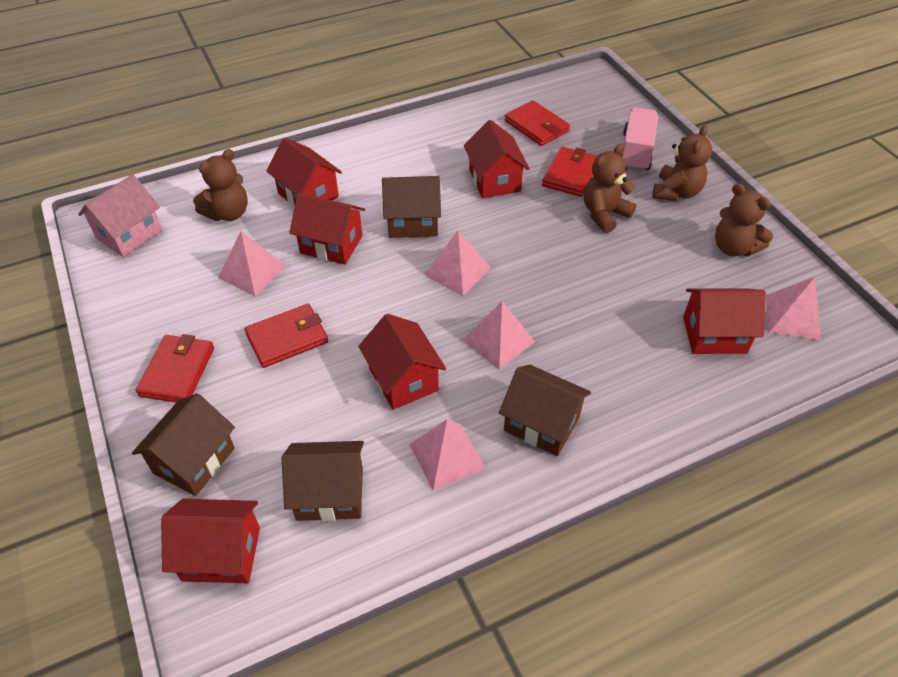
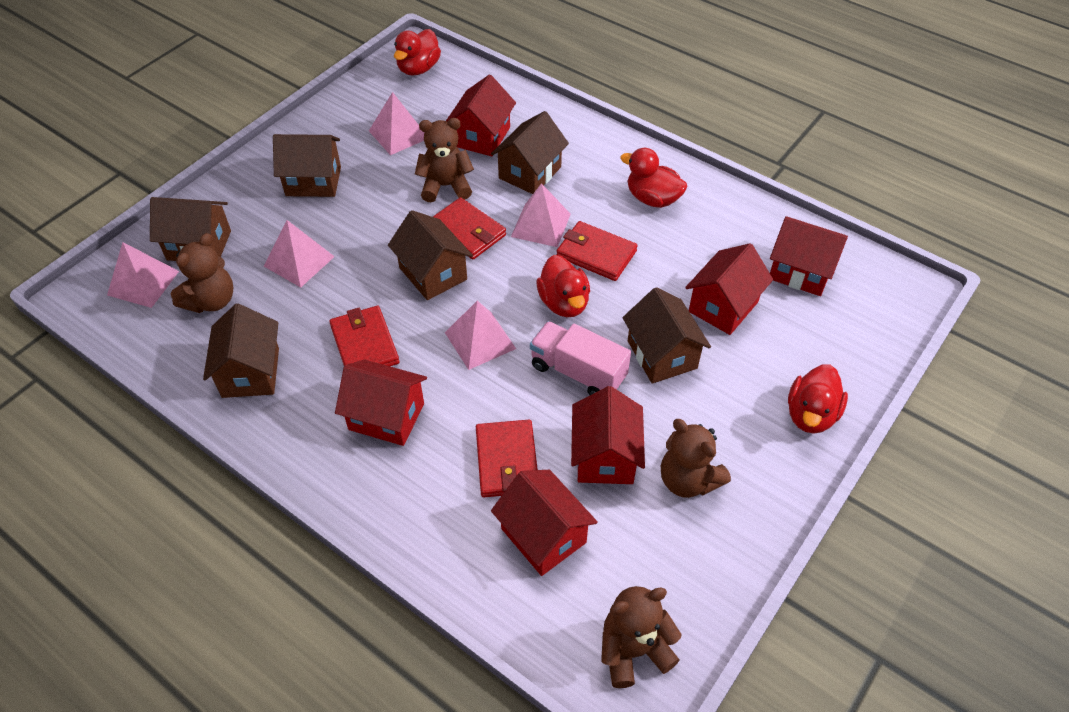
brown house: 4 -> 6
pink house: 1 -> 0
red duck: 0 -> 4

